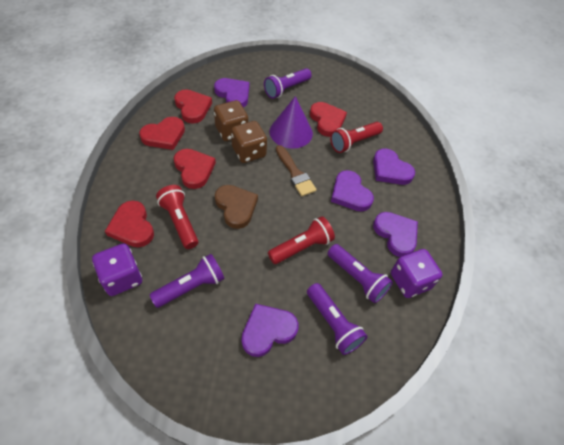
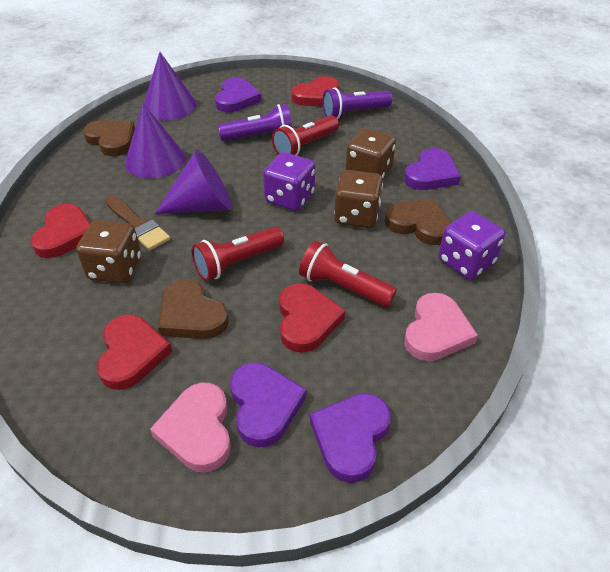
brown dice: 2 -> 3
brown heart: 1 -> 3
pink heart: 0 -> 2
purple cone: 1 -> 3
purple flashlight: 4 -> 2
purple heart: 5 -> 4
red heart: 5 -> 4

